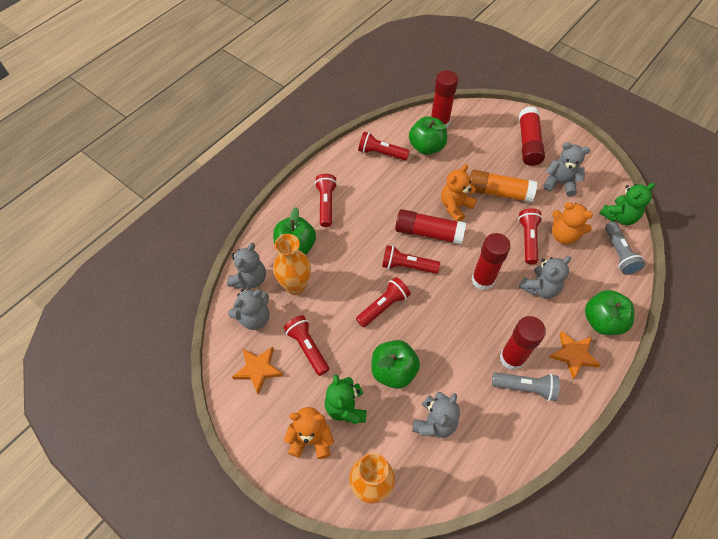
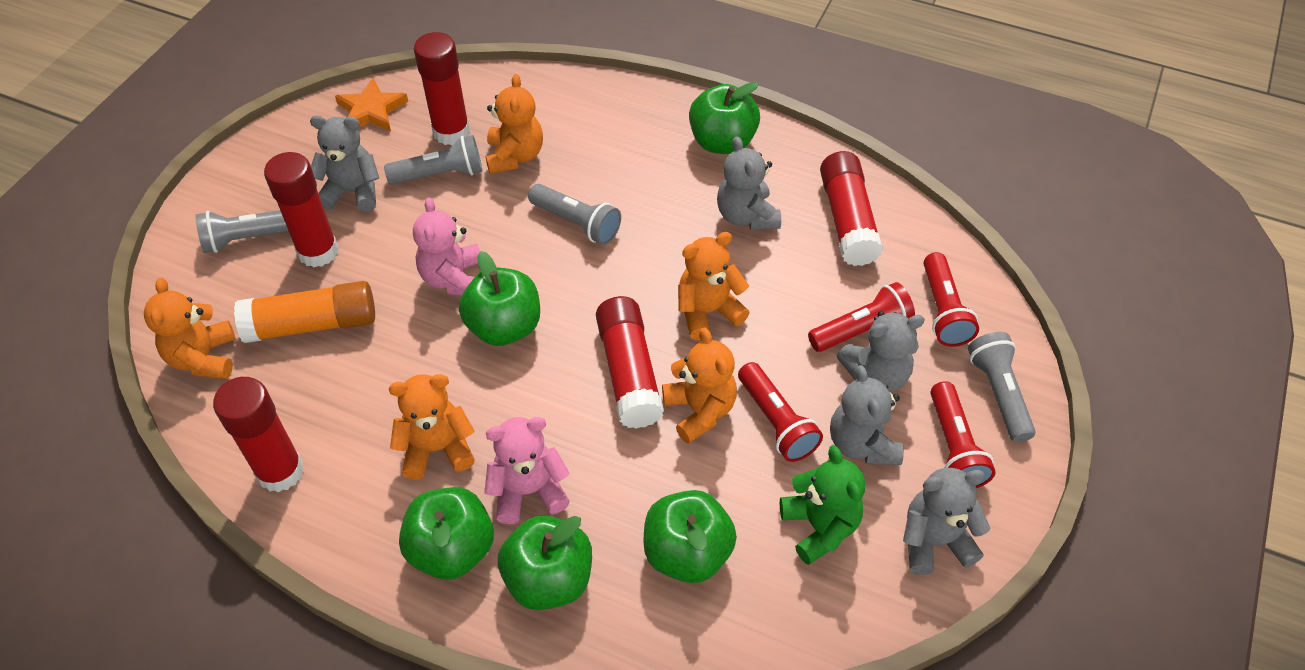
green apple: 4 -> 5
green teddy bear: 2 -> 1
grey flashlight: 2 -> 4
orange star: 2 -> 1
orange teddy bear: 3 -> 5
orange vase: 2 -> 0
pink teddy bear: 0 -> 2
red flashlight: 6 -> 4

